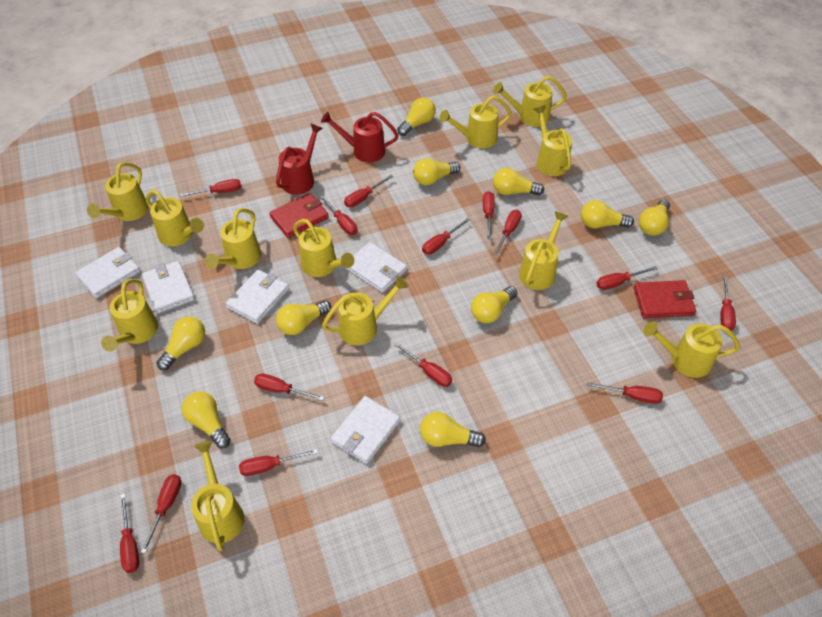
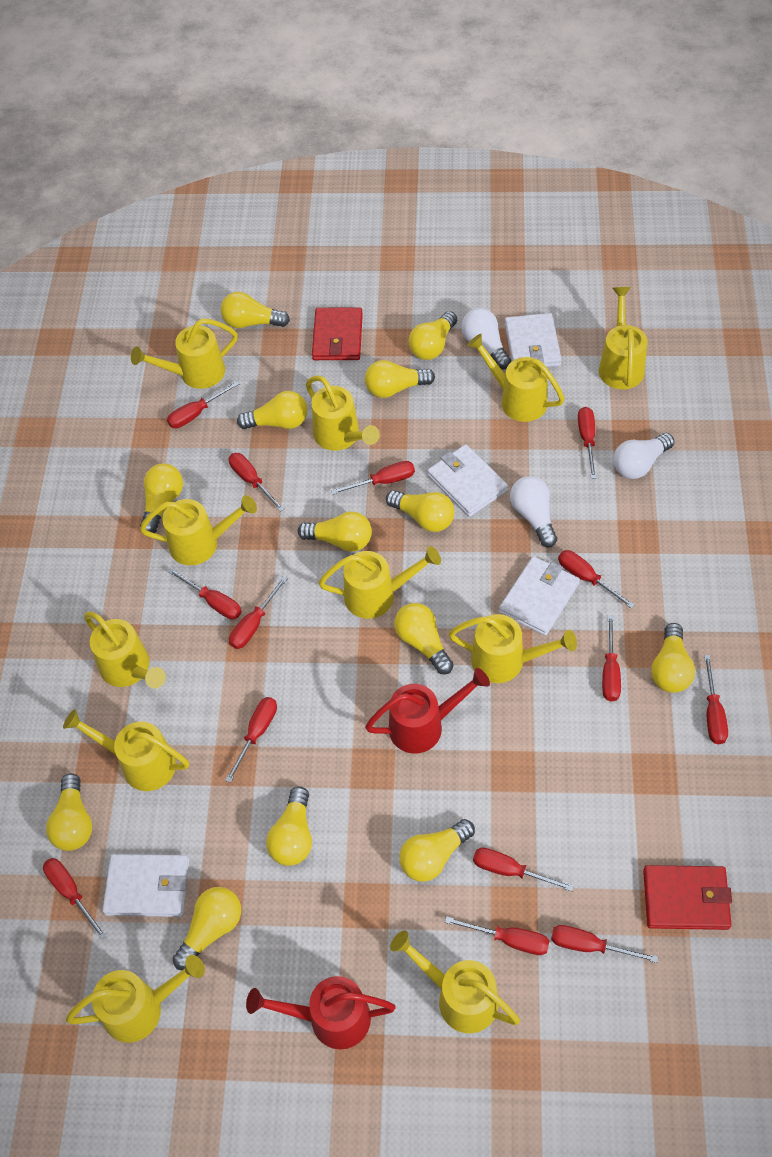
white light bulb: 0 -> 3
white wallet: 5 -> 4
yellow light bulb: 10 -> 13
yellow watering can: 12 -> 11

